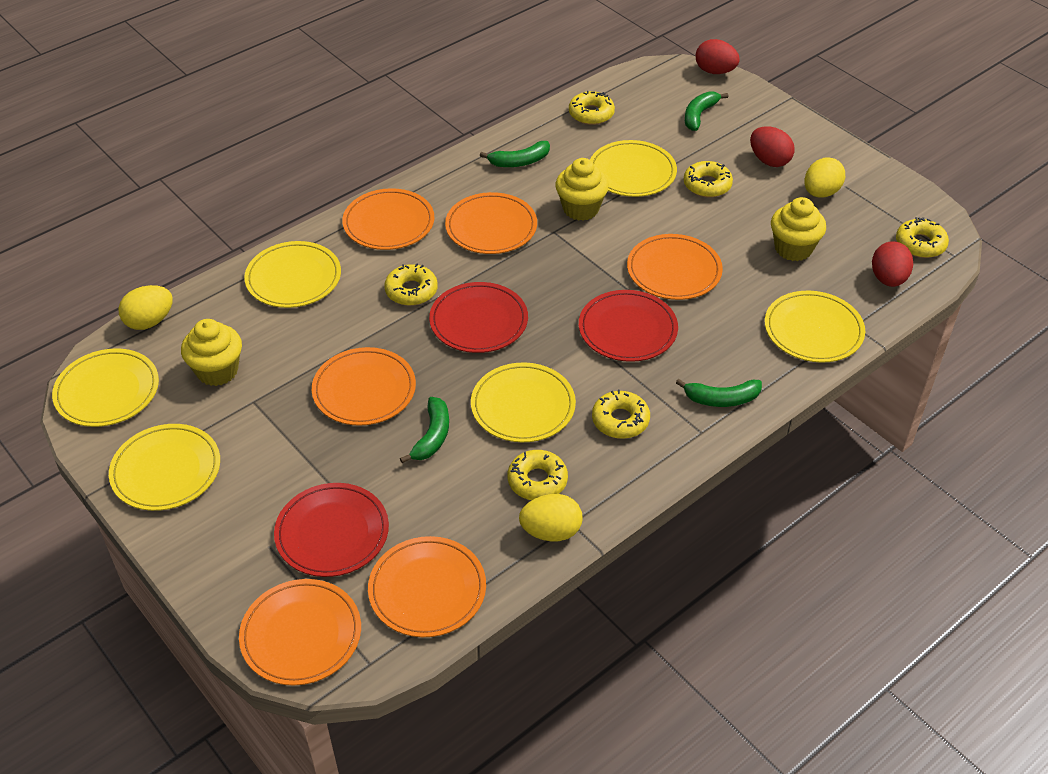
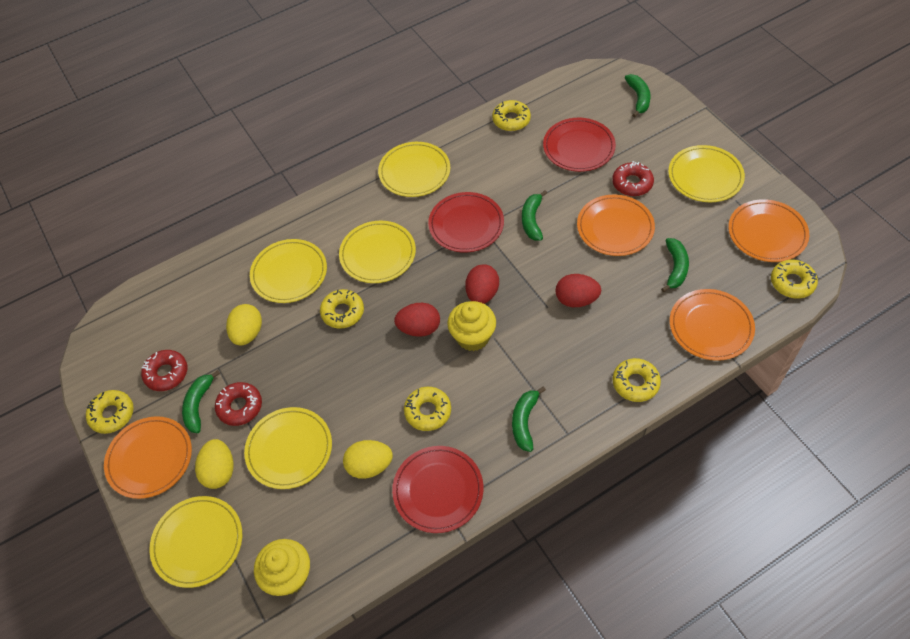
green banana: 4 -> 5
orange plate: 6 -> 4
red donut: 0 -> 3
yellow cupcake: 3 -> 2

